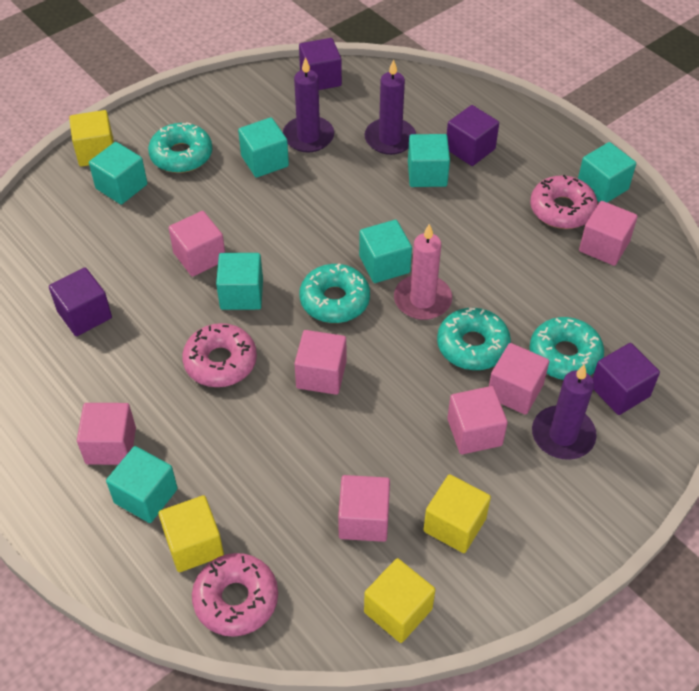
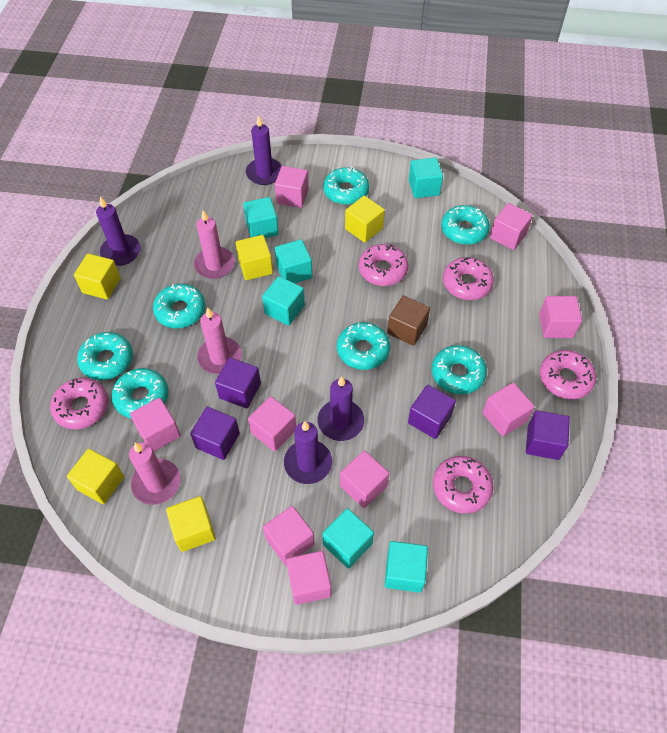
brown cube: 0 -> 1
pink candle: 1 -> 3
pink cube: 7 -> 9
pink donut: 3 -> 5
purple candle: 3 -> 4
turquoise cube: 7 -> 6
turquoise donut: 4 -> 7
yellow cube: 4 -> 5

